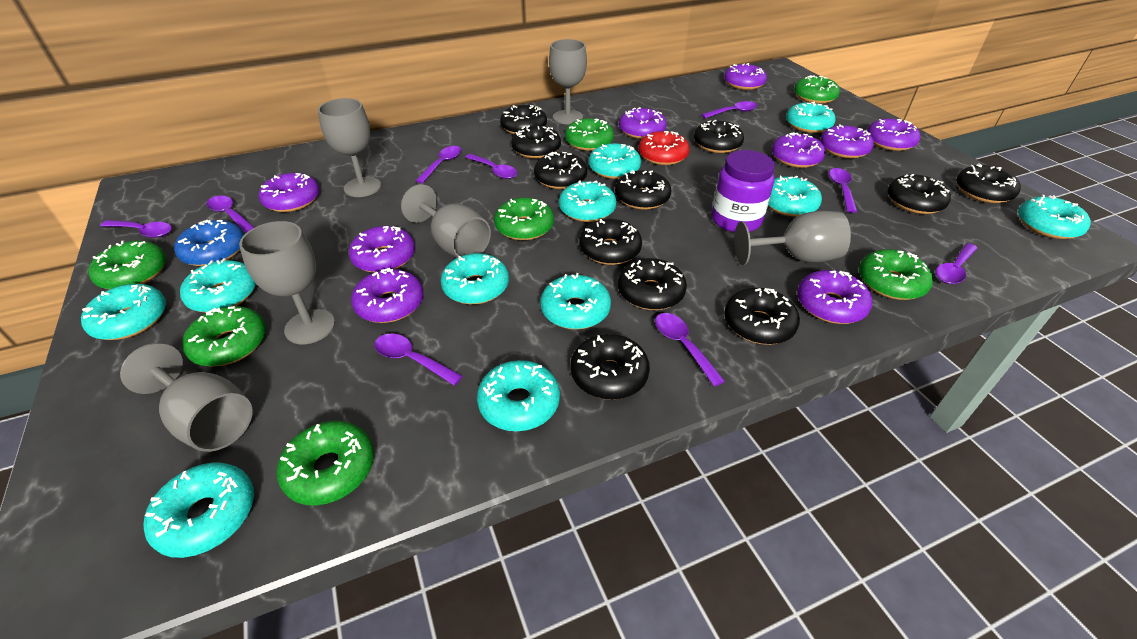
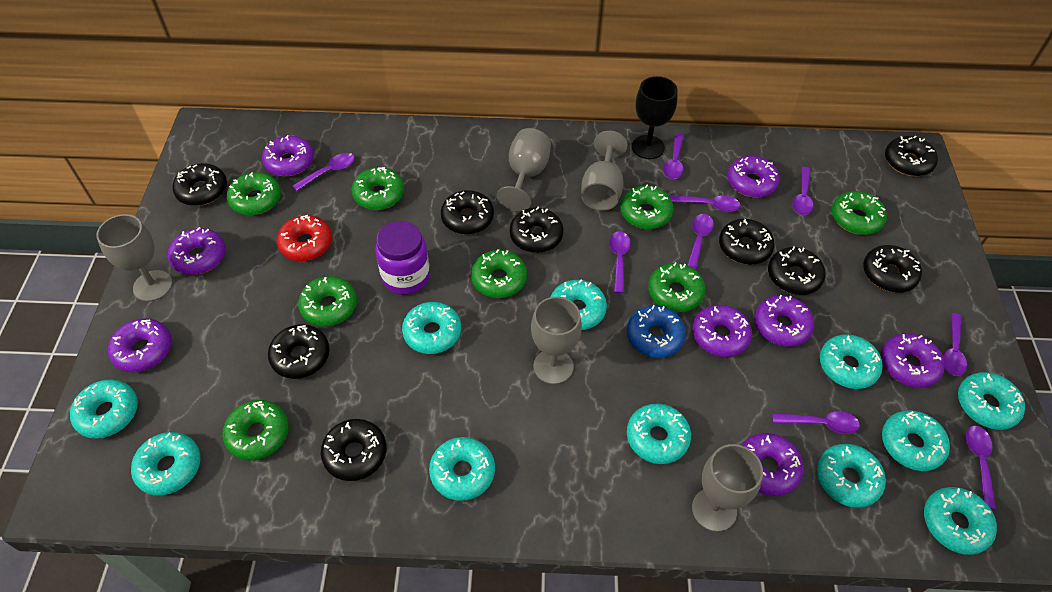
black donut: 11 -> 9
black goblet: 0 -> 1
green donut: 7 -> 8
grey goblet: 6 -> 5
purple donut: 9 -> 8

